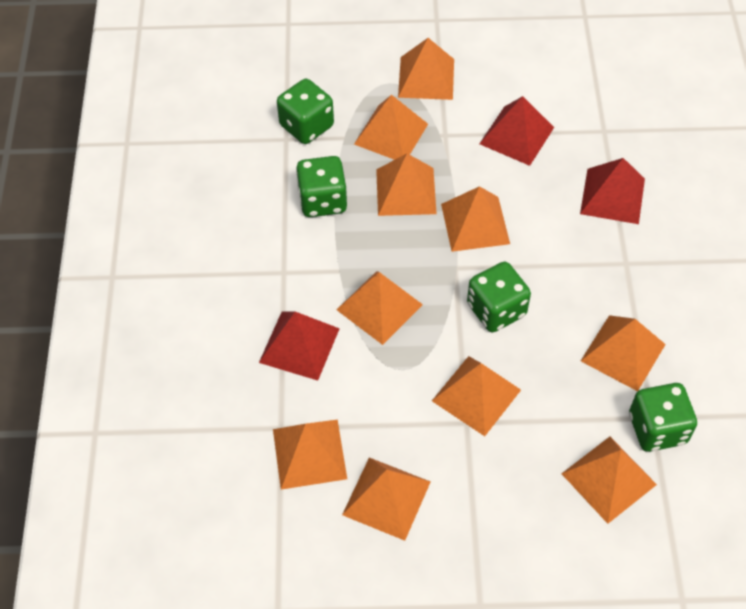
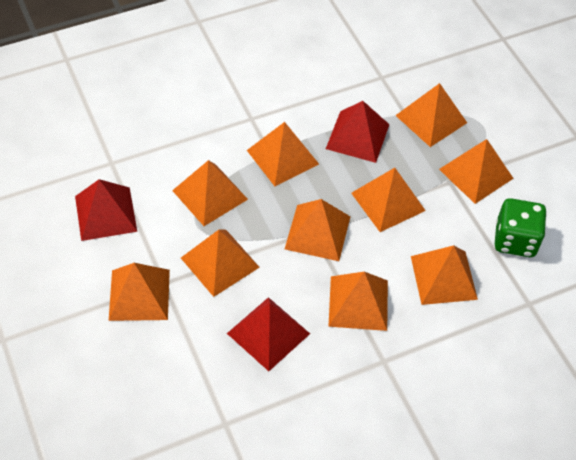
green dice: 4 -> 1

